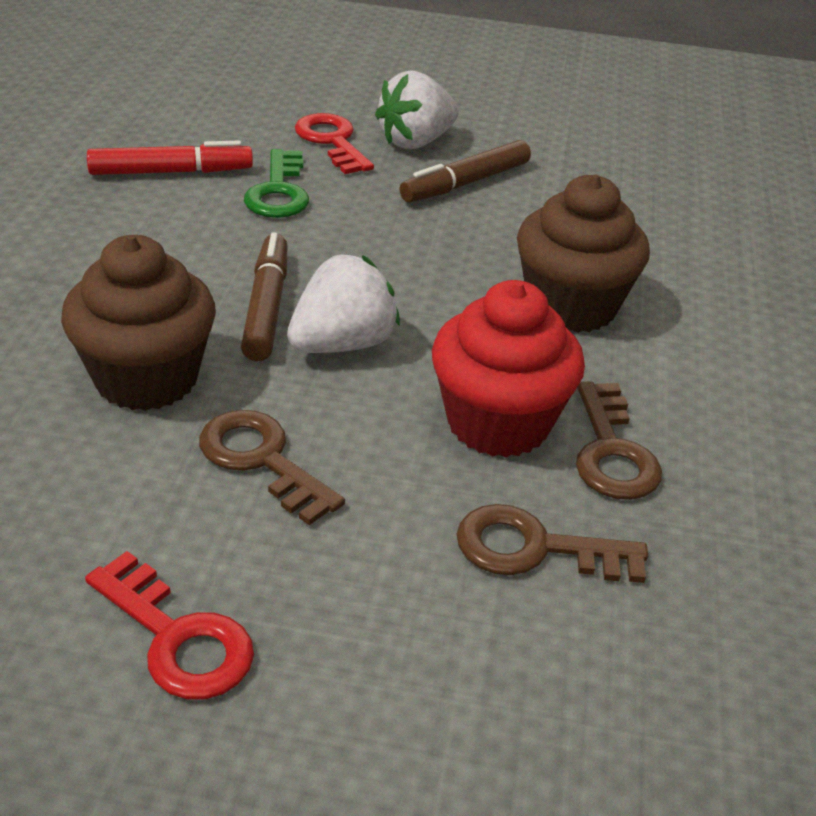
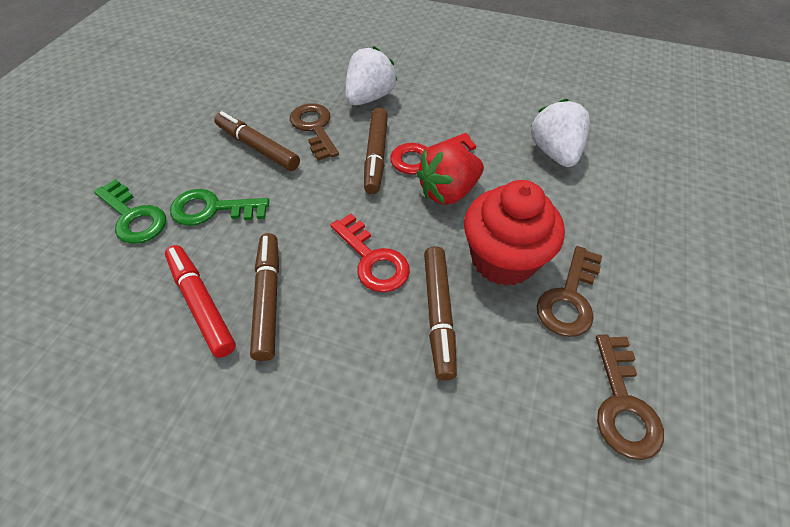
brown cupcake: 2 -> 0
brown marker: 2 -> 4
green key: 1 -> 2
red strawberry: 0 -> 1

